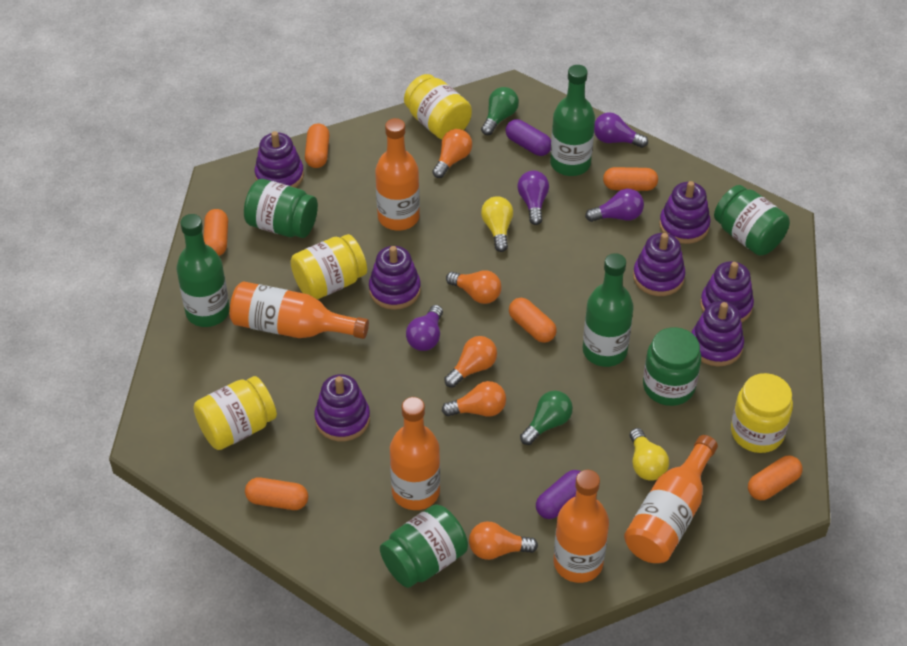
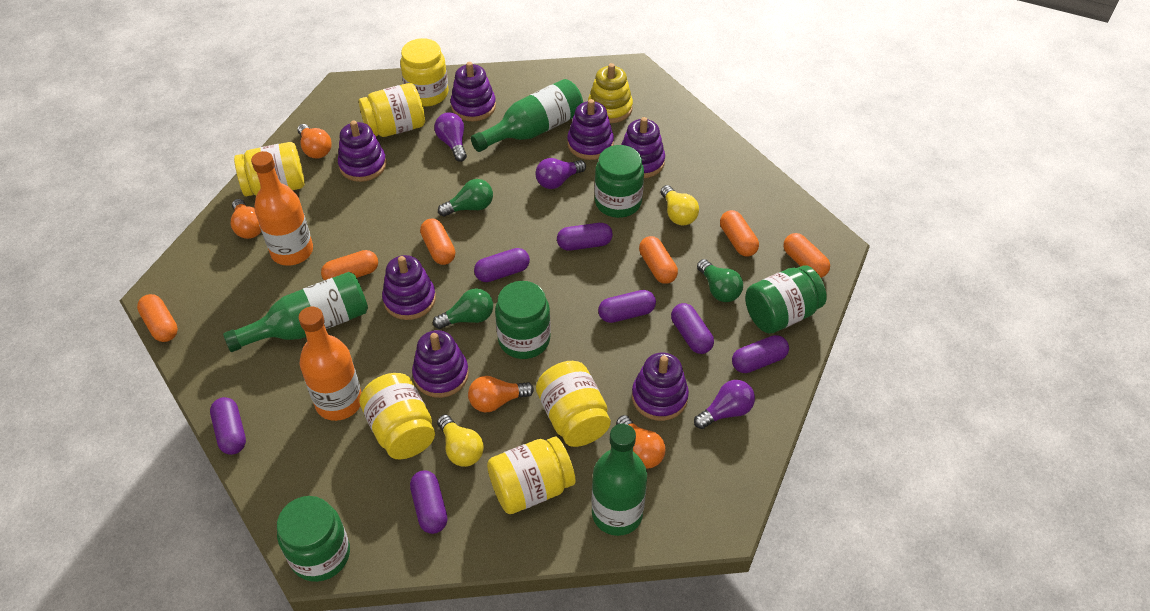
green light bulb: 2 -> 3
orange bottle: 5 -> 2
orange light bulb: 5 -> 4
purple capsule: 2 -> 7
purple light bulb: 4 -> 3
yellow jar: 4 -> 6
yellow stacking toy: 0 -> 1

